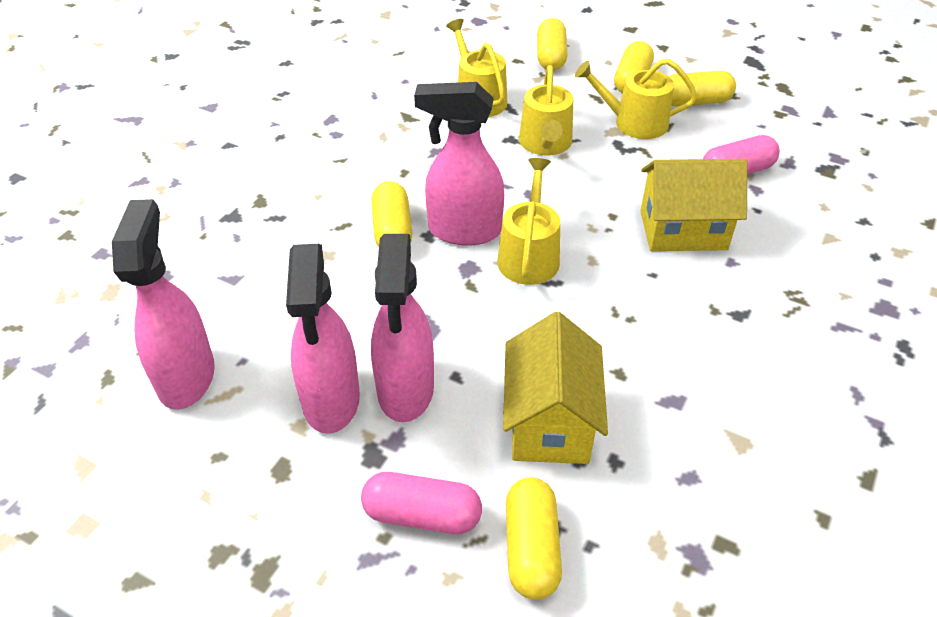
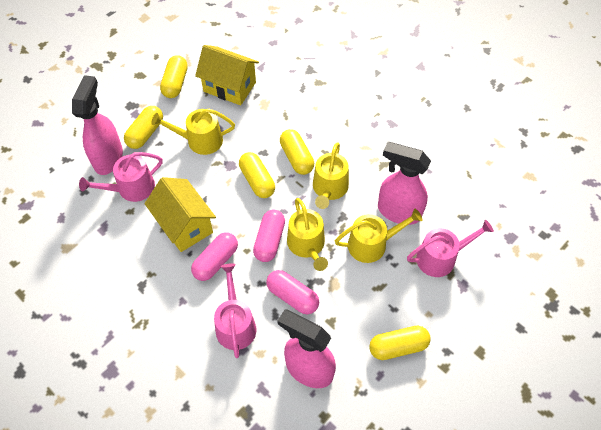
pink capsule: 2 -> 3
pink spray bottle: 4 -> 3
pink watering can: 0 -> 3

